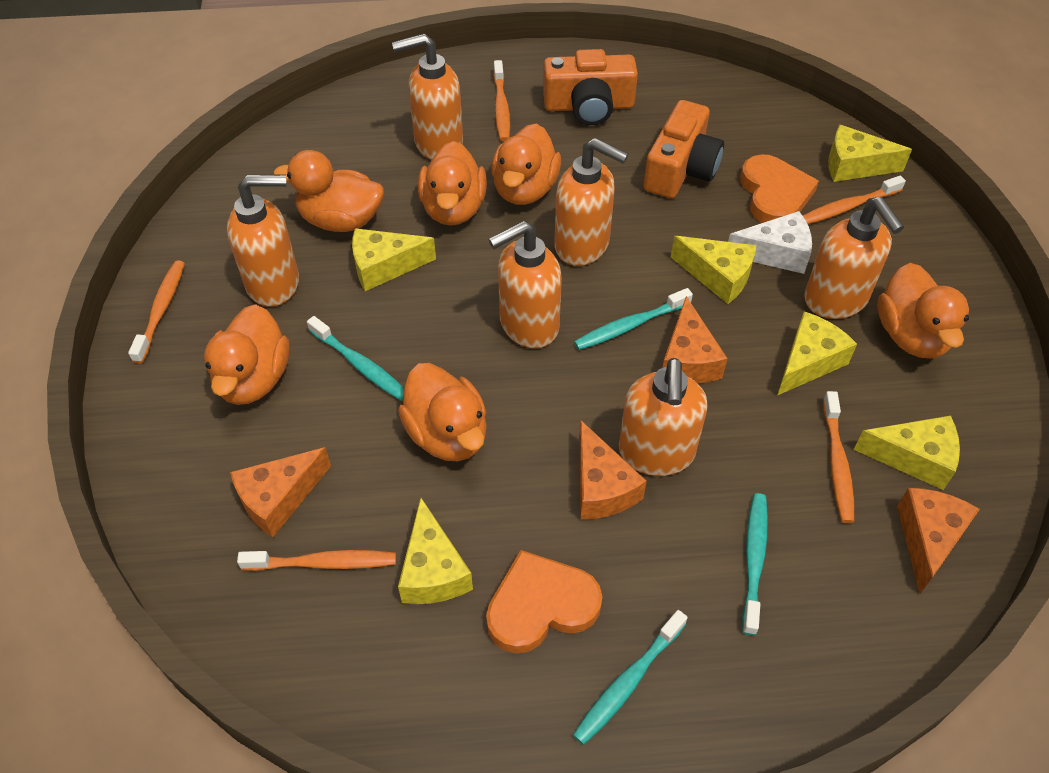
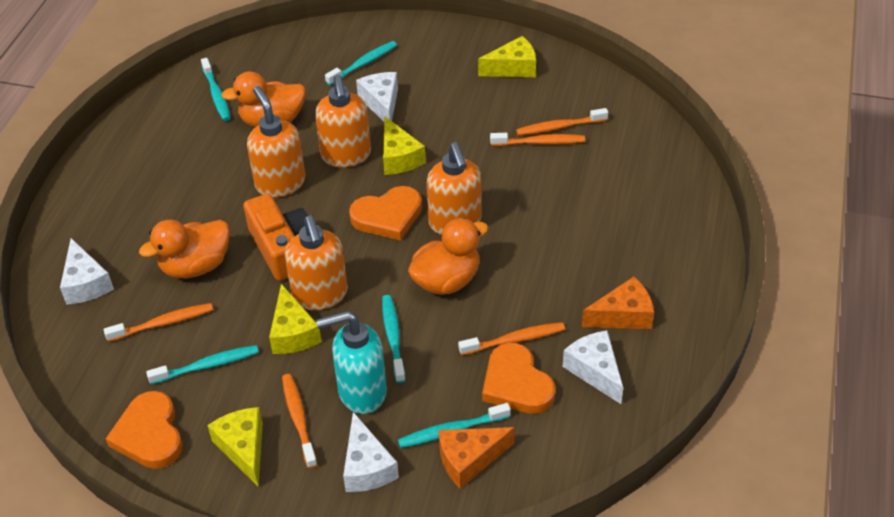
orange camera: 2 -> 1
orange cheese: 4 -> 2
orange duck: 6 -> 3
orange heart: 2 -> 3
orange soap dispenser: 6 -> 4
turquoise soap dispenser: 0 -> 1
turquoise toothbrush: 4 -> 5
white cheese: 1 -> 4
yellow cheese: 6 -> 4

